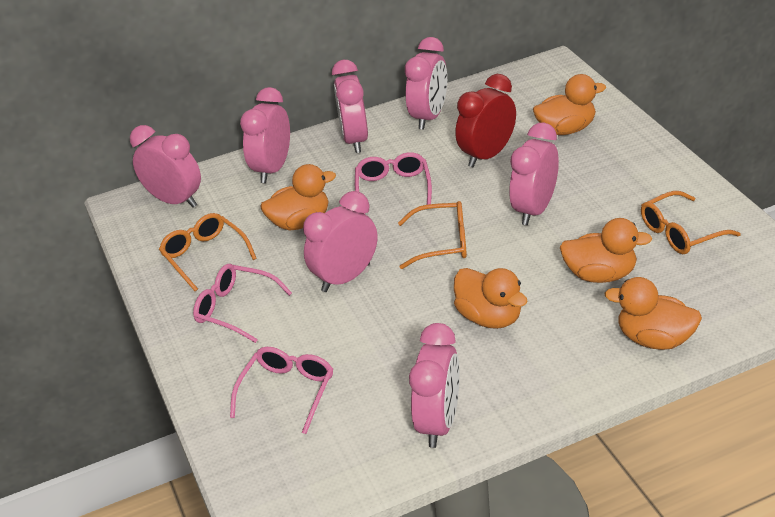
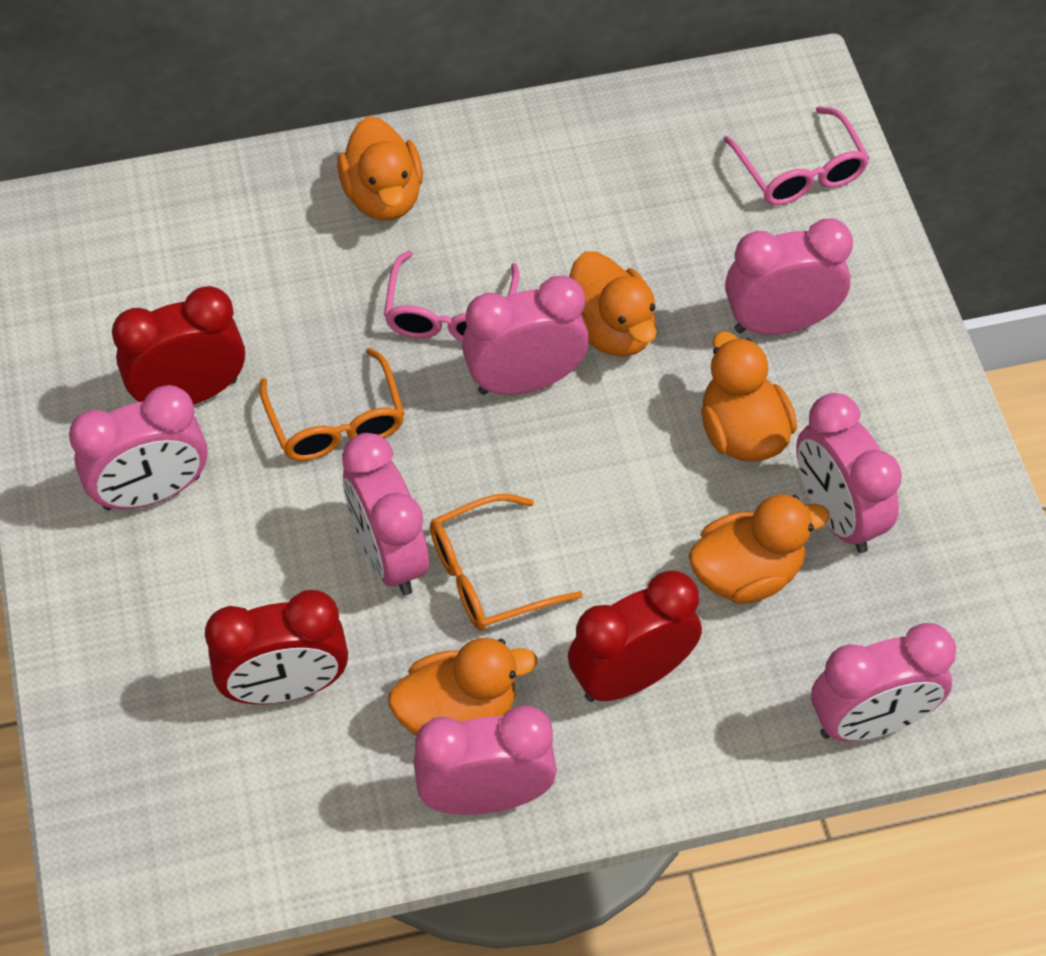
orange glasses: 3 -> 2
pink glasses: 3 -> 2
red clock: 1 -> 3

